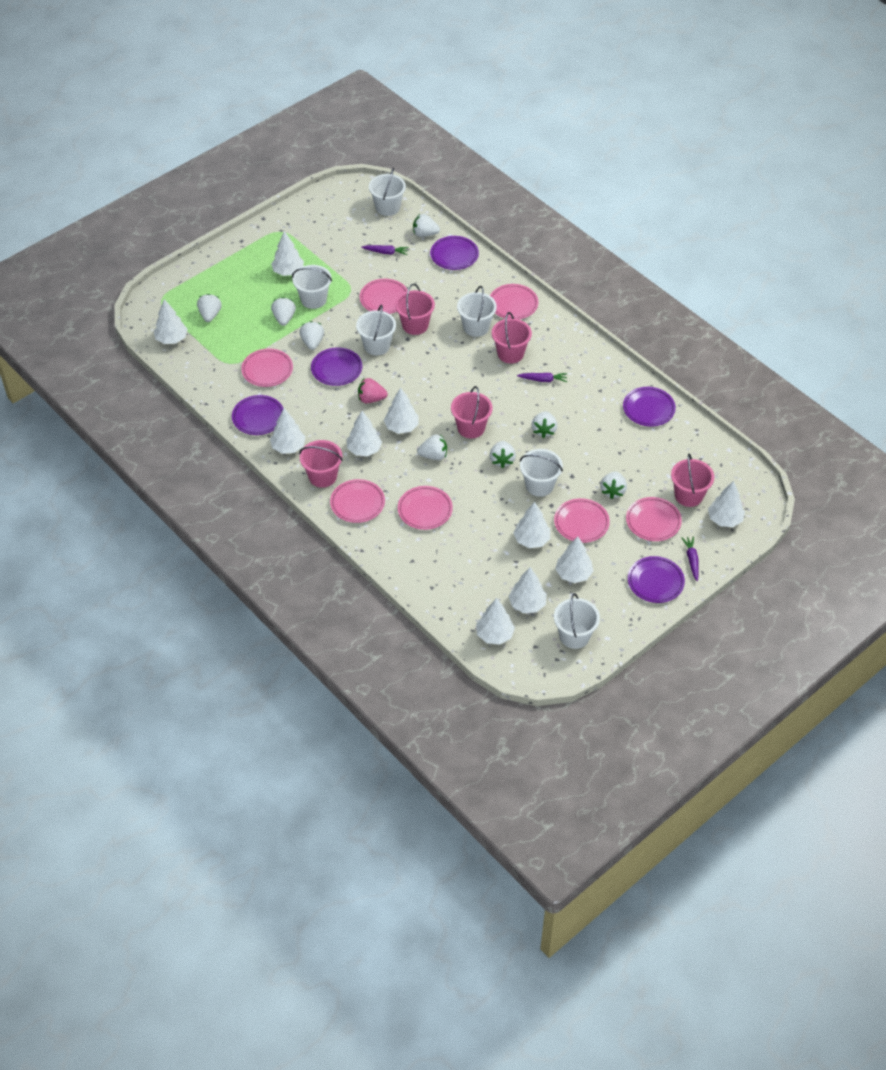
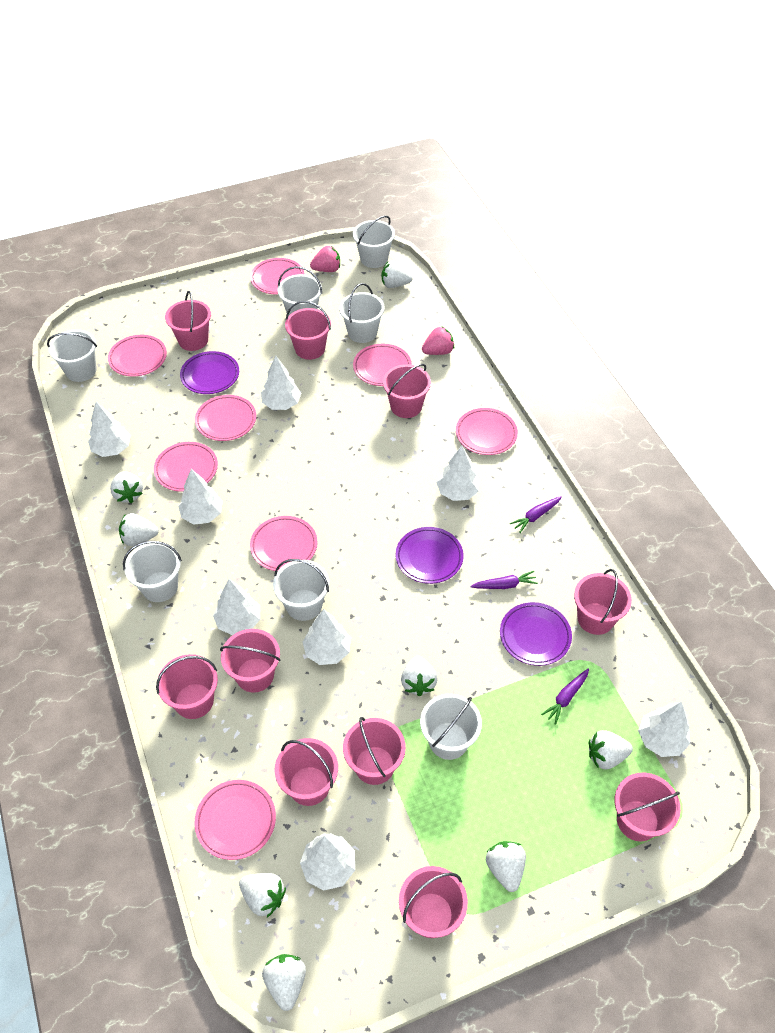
pink bucket: 5 -> 10
pink plate: 7 -> 8
pink strawberry: 1 -> 2
purple plate: 5 -> 3
white bucket: 6 -> 7
white tree: 10 -> 8

